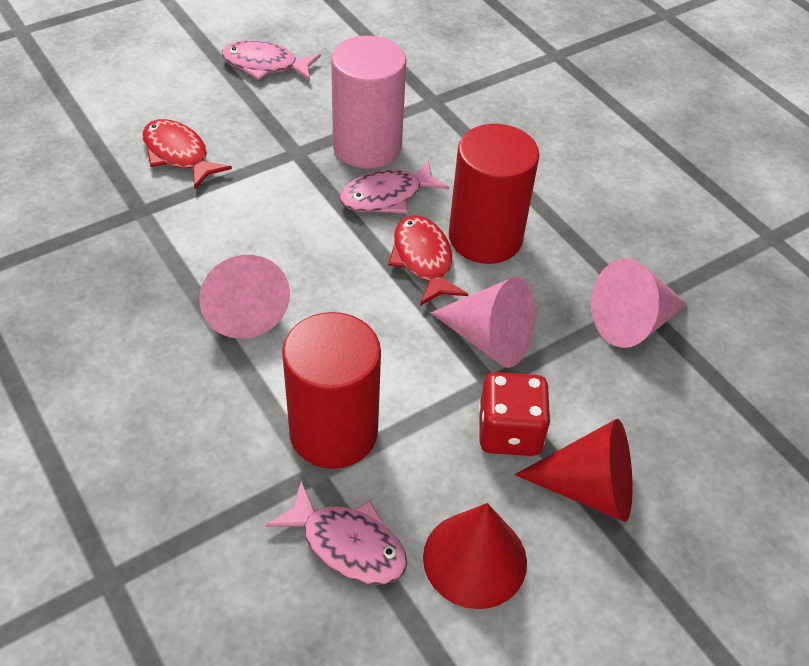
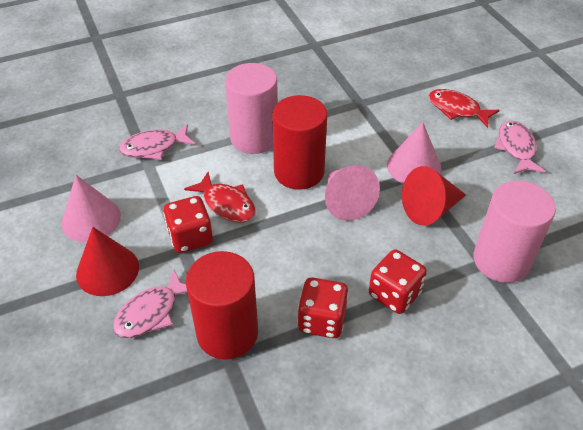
pink cylinder: 1 -> 2
red dice: 1 -> 3

